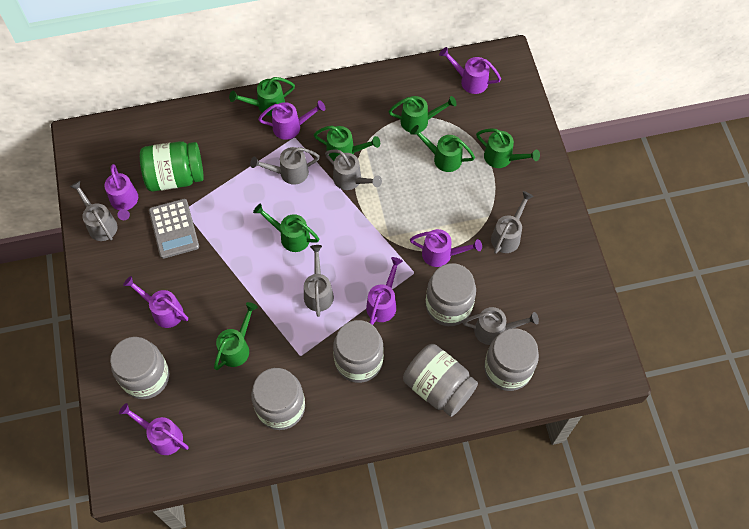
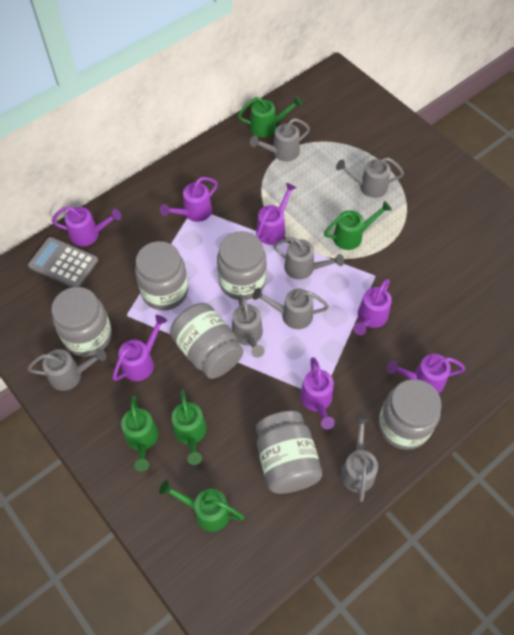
green jar: 1 -> 0
green watering can: 7 -> 5
grey watering can: 6 -> 7

